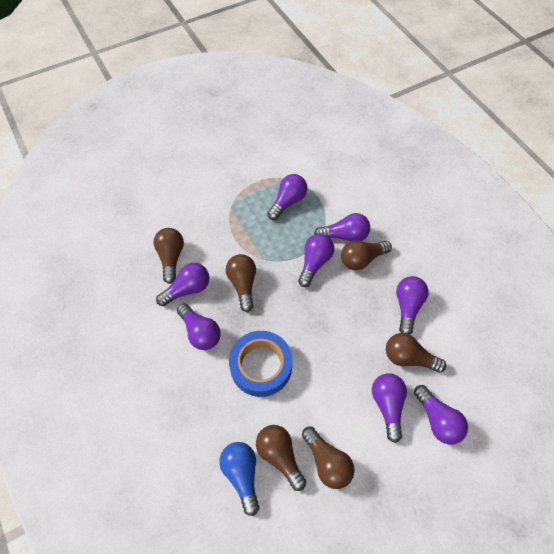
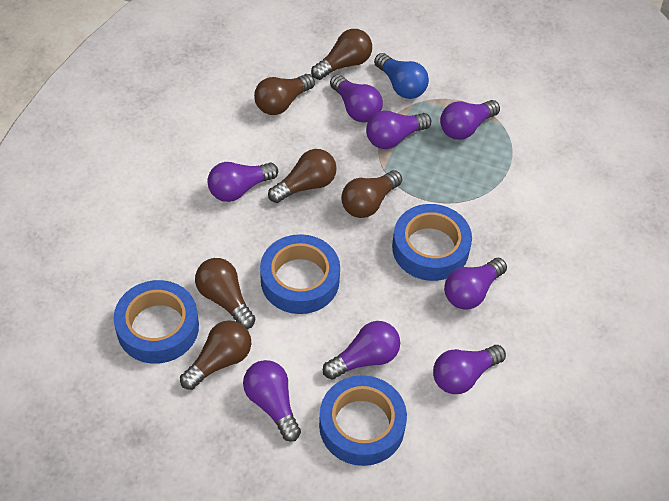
blue tape: 1 -> 4

